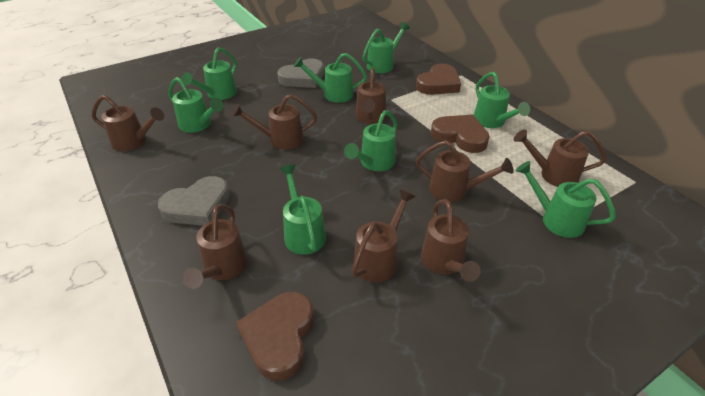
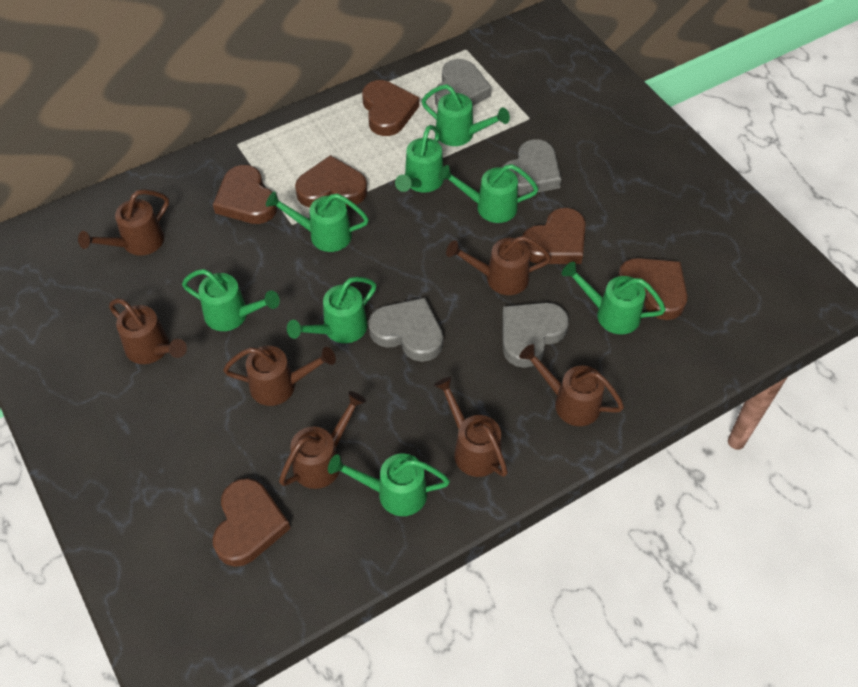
brown heart: 3 -> 6
brown watering can: 8 -> 7
grey heart: 2 -> 4

